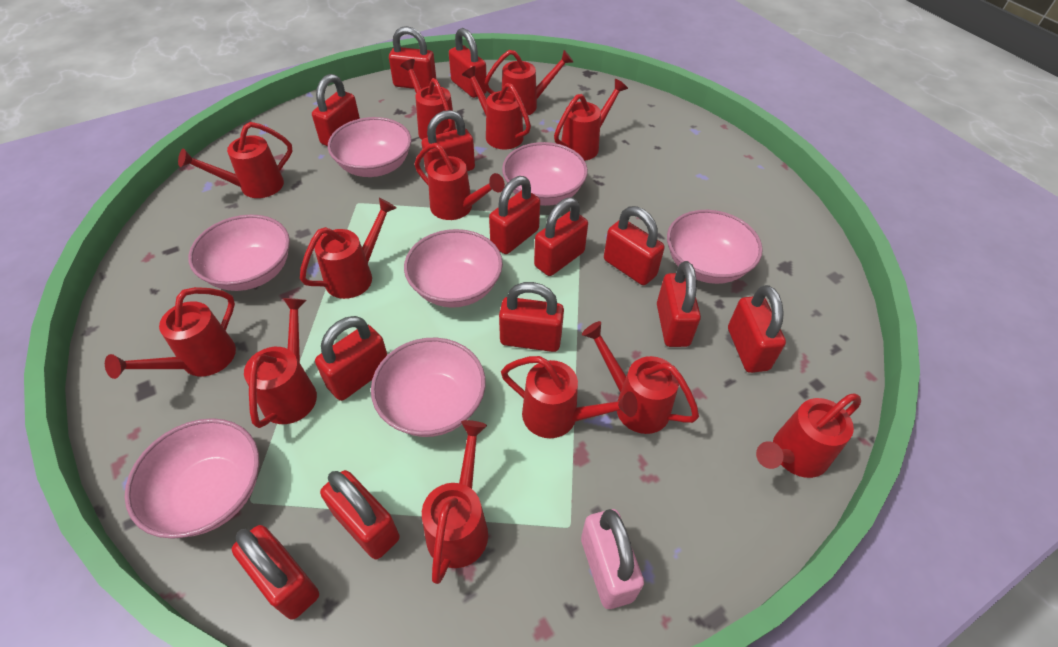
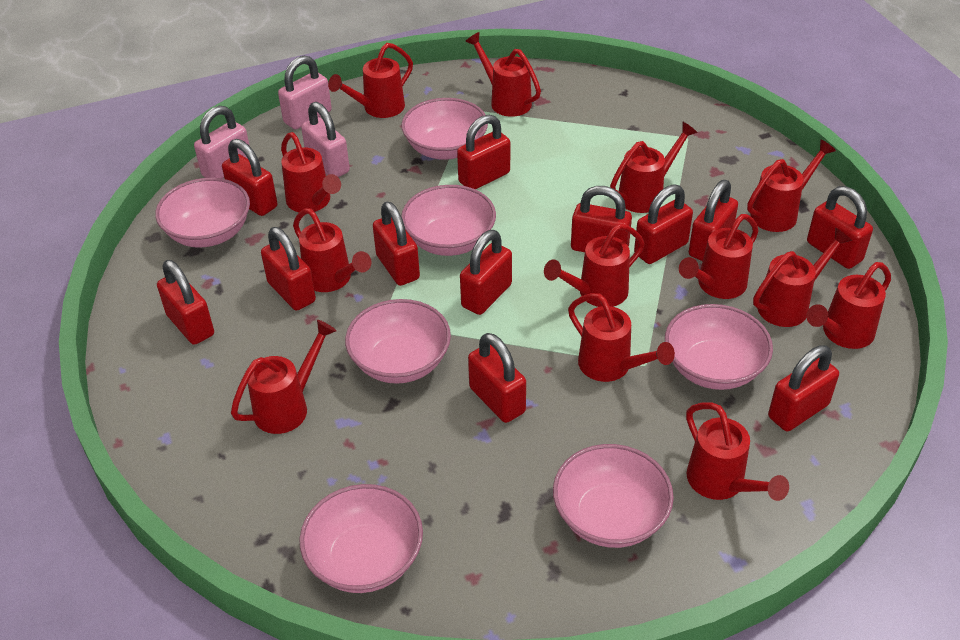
pink padlock: 1 -> 3
red padlock: 13 -> 12

